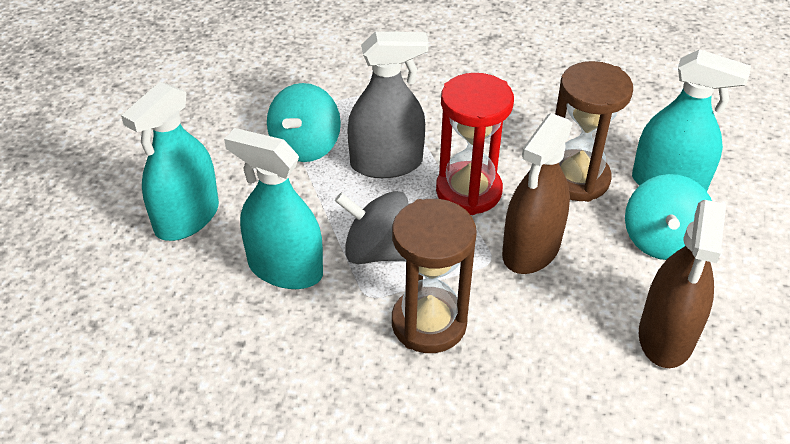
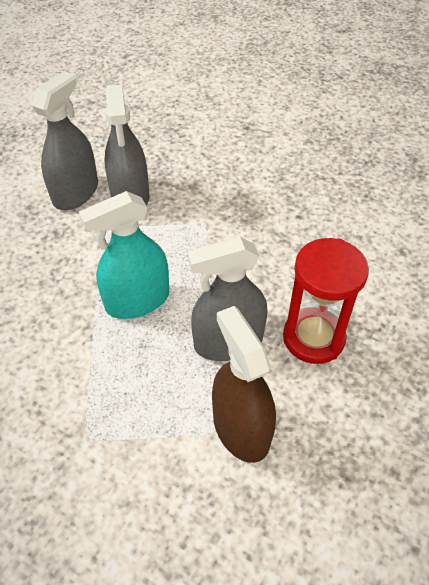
brown hourglass: 2 -> 0
brown spray bottle: 2 -> 1
grey spinning top: 1 -> 0
grey spray bottle: 1 -> 3
turquoise spinning top: 2 -> 0
turquoise spray bottle: 3 -> 1

